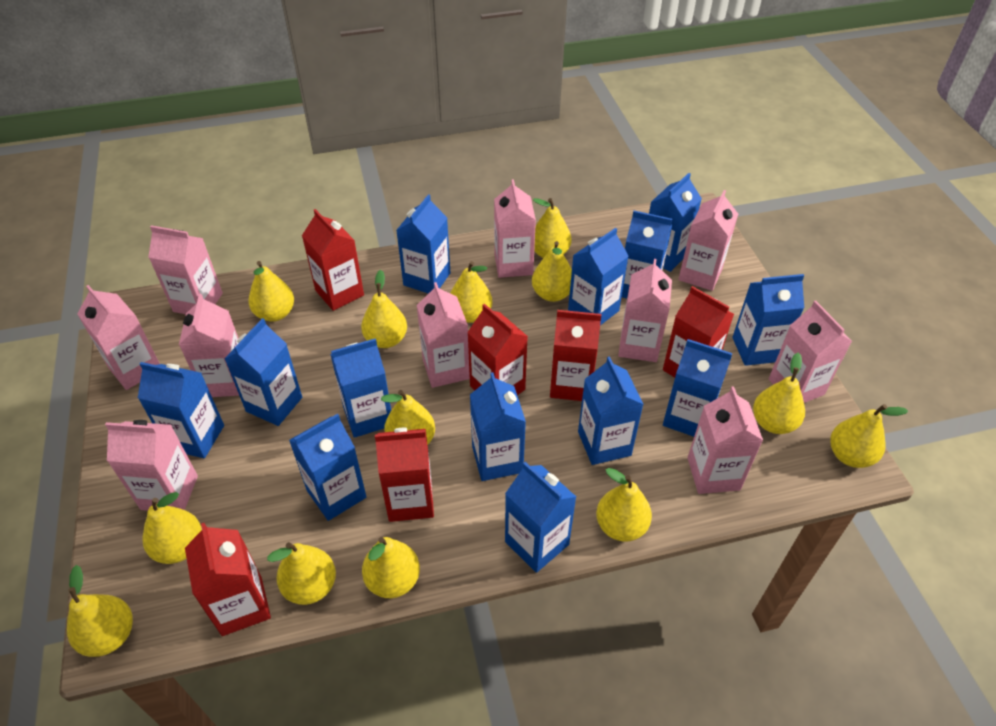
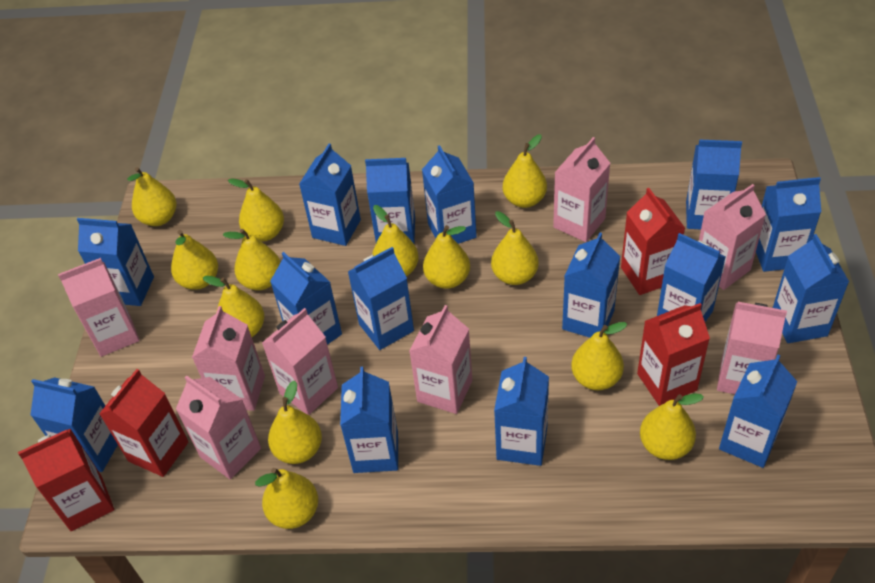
blue carton: 13 -> 15
pink carton: 10 -> 8
red carton: 6 -> 4

